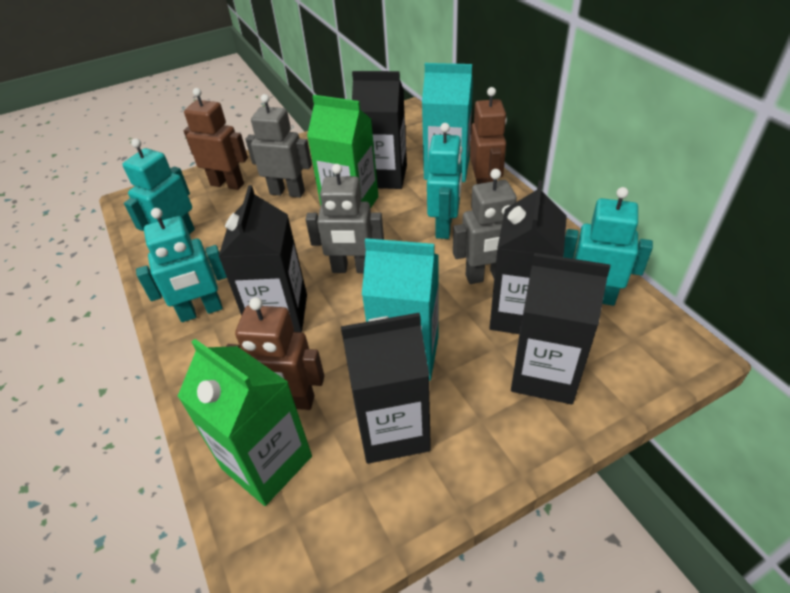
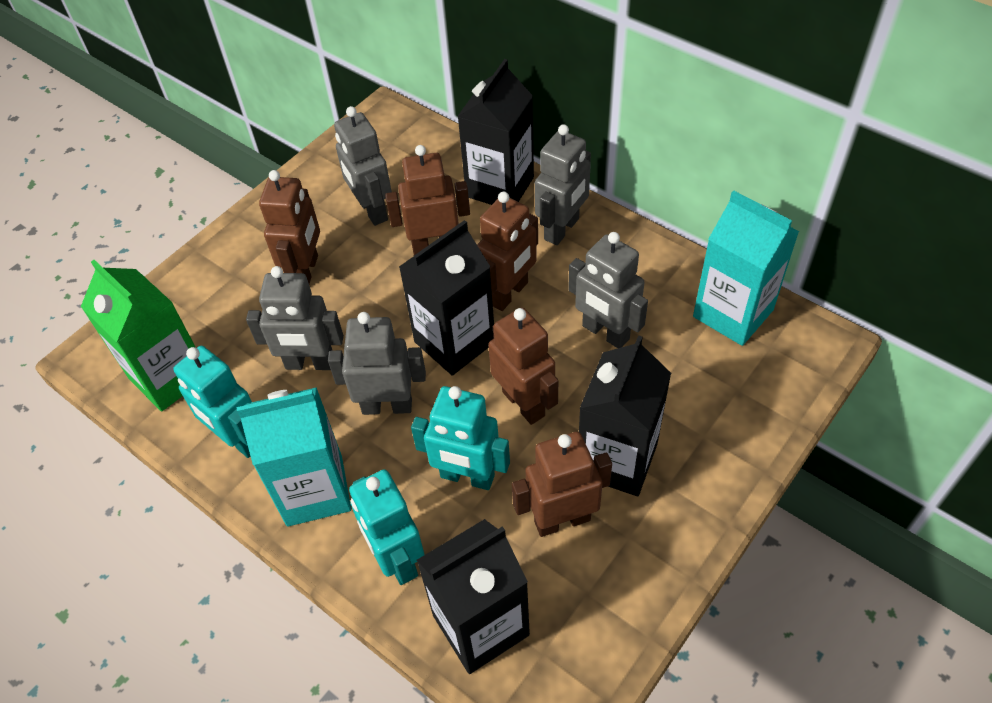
black carton: 5 -> 4
brown robot: 3 -> 5
green carton: 2 -> 1
grey robot: 3 -> 5
turquoise robot: 4 -> 3

